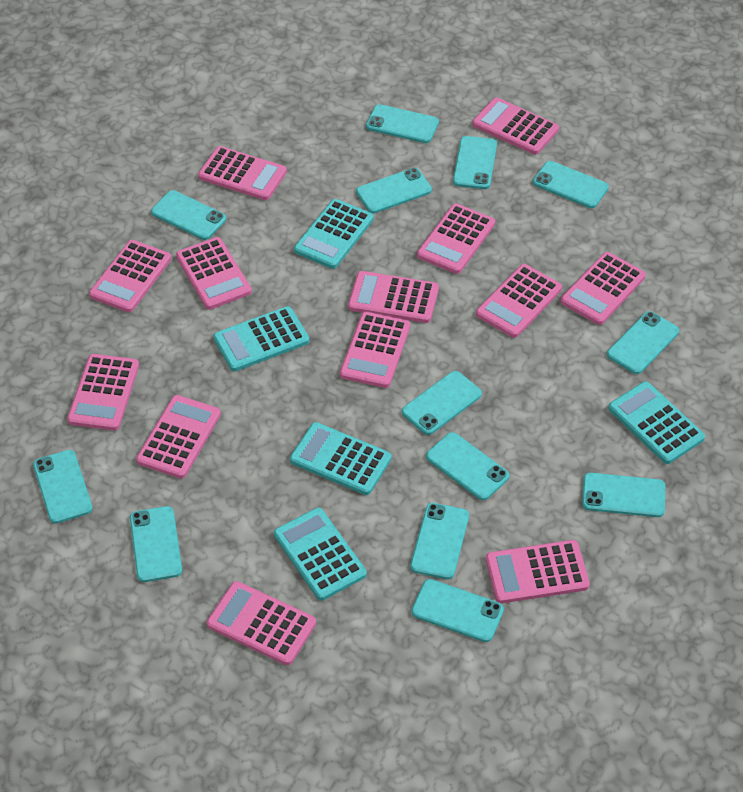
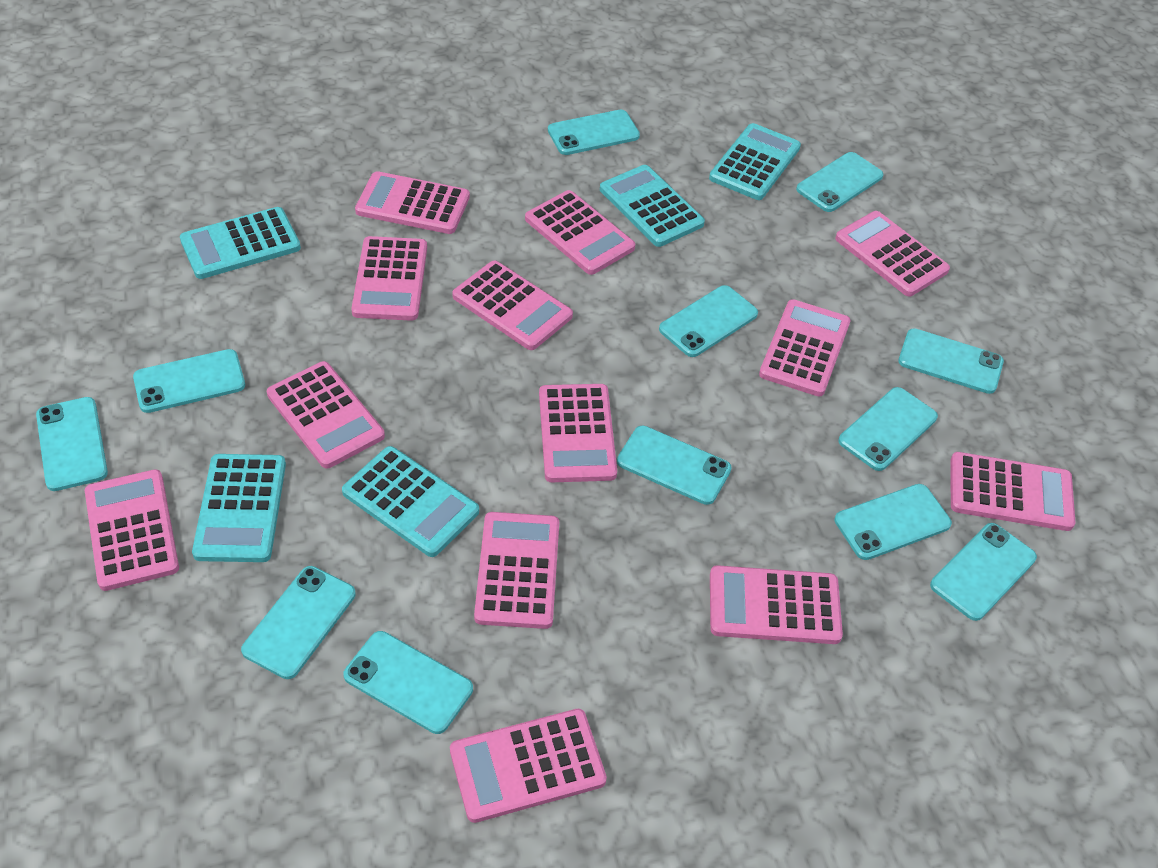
turquoise phone: 13 -> 12

